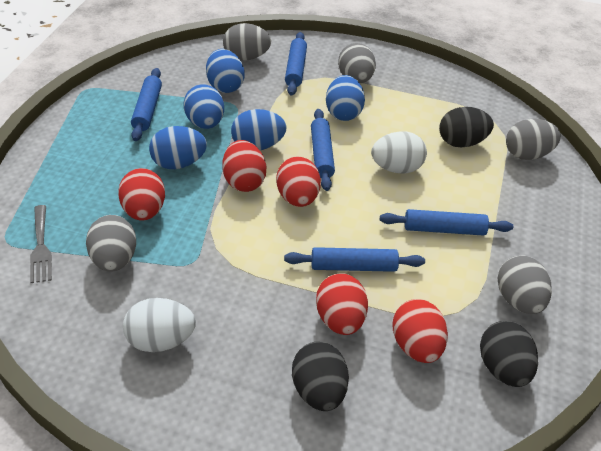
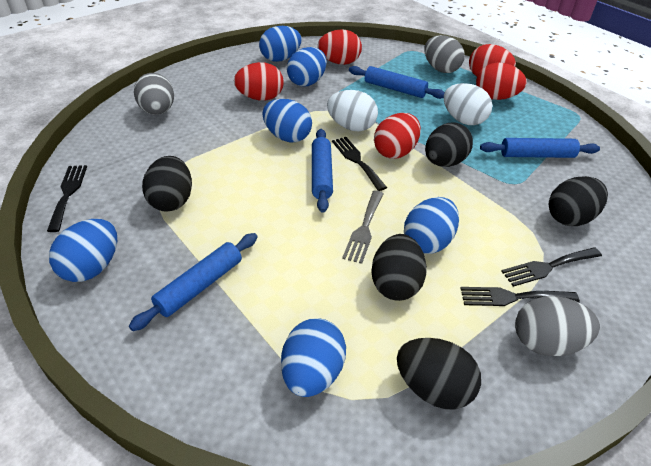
black egg: 3 -> 5
black fork: 0 -> 4
blue egg: 5 -> 6
blue rolling pin: 5 -> 4
grey egg: 5 -> 3

